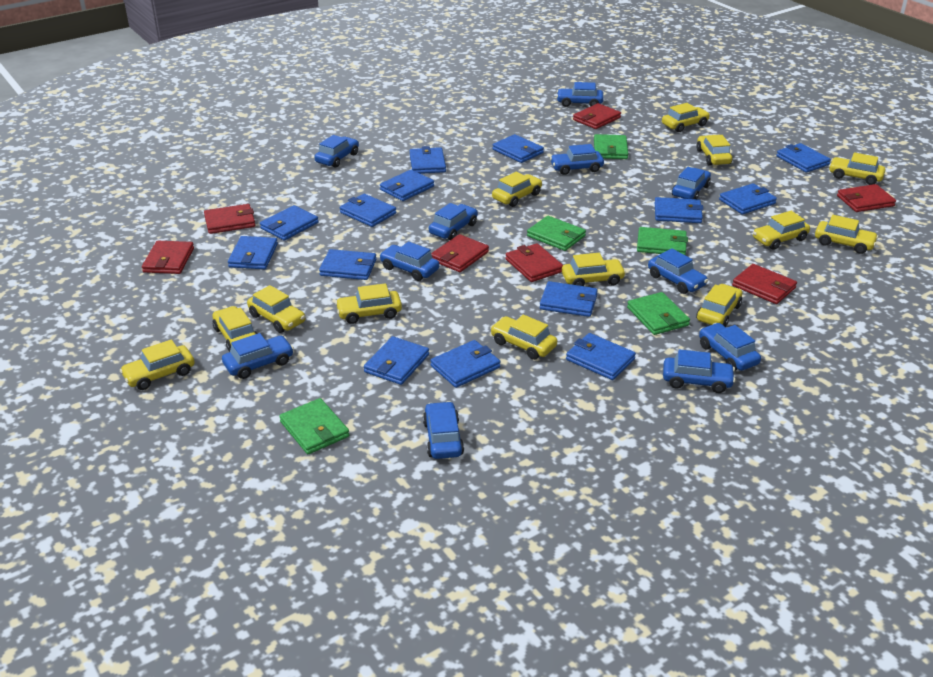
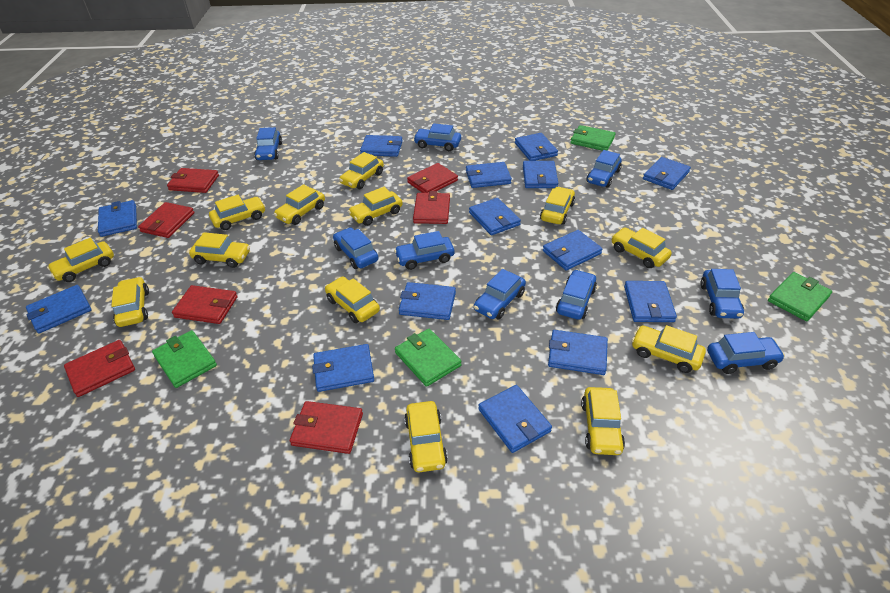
blue car: 11 -> 9
green wallet: 5 -> 4

